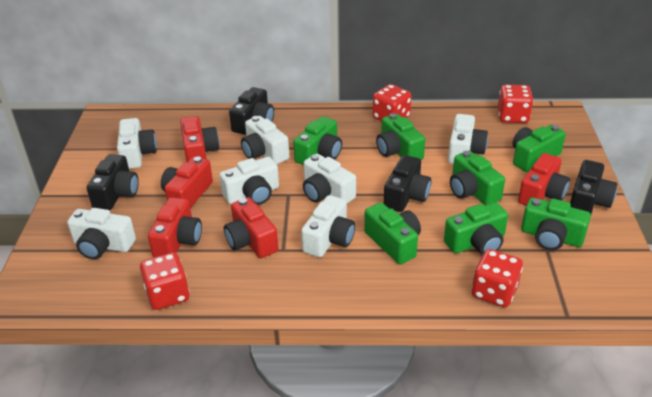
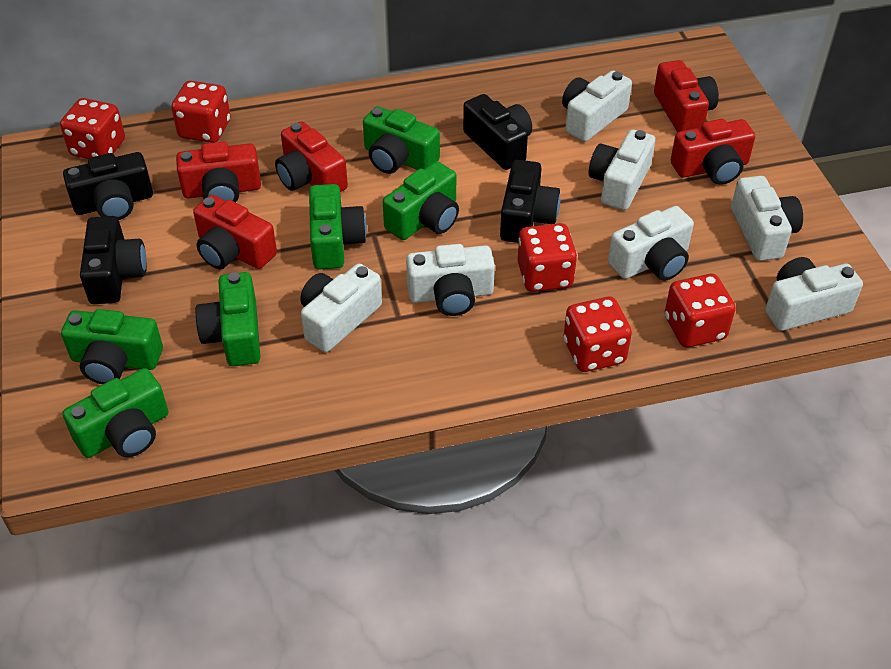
green camera: 7 -> 6
red dice: 4 -> 5

